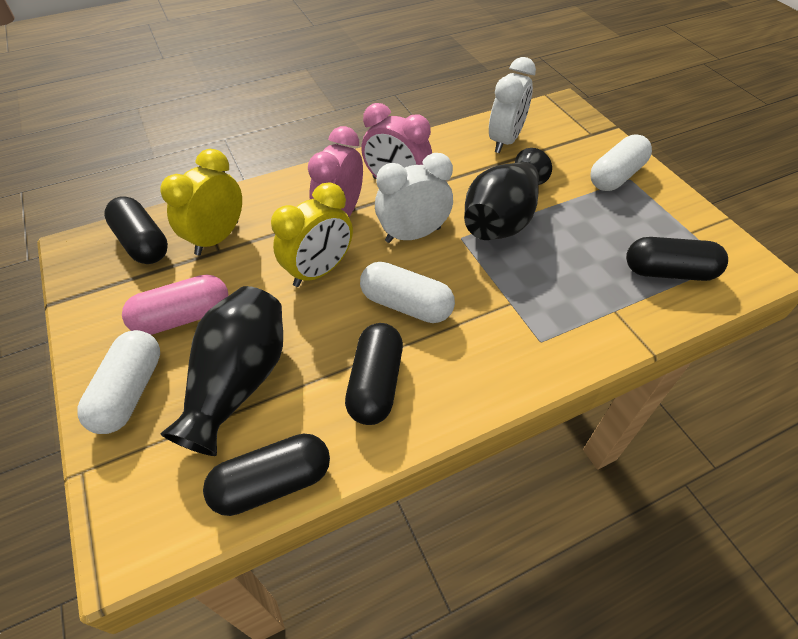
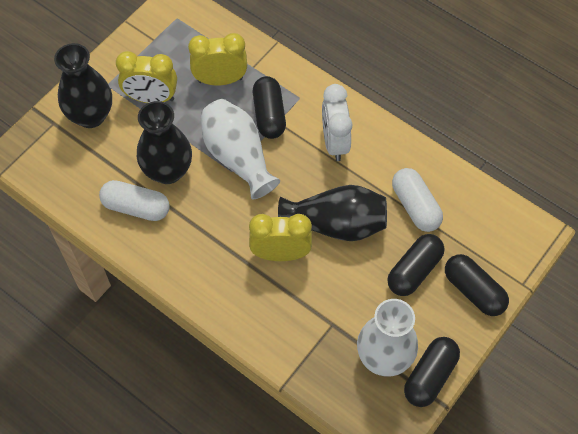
black vase: 2 -> 3
pink capsule: 1 -> 0
pink clock: 2 -> 0
white capsule: 3 -> 2
white clock: 2 -> 1
white vase: 0 -> 2
yellow clock: 2 -> 3

